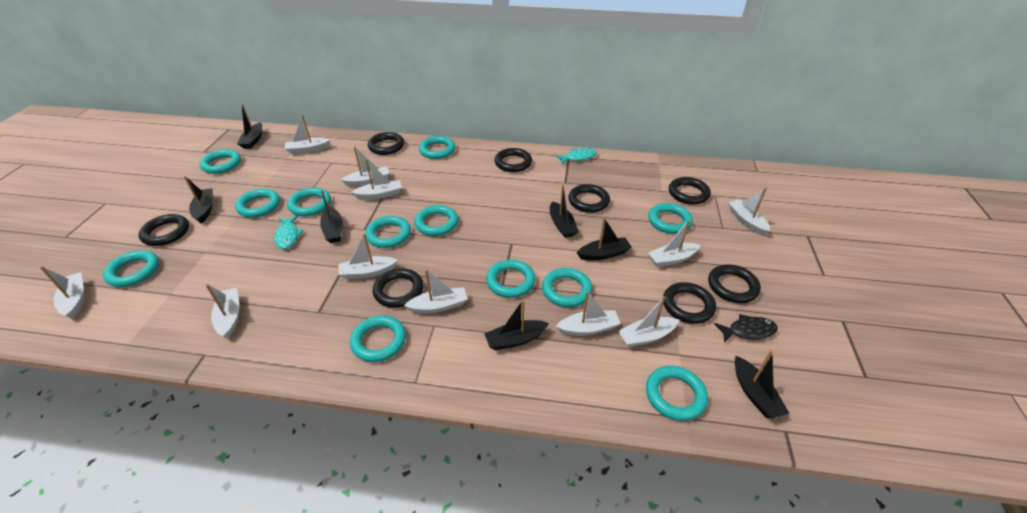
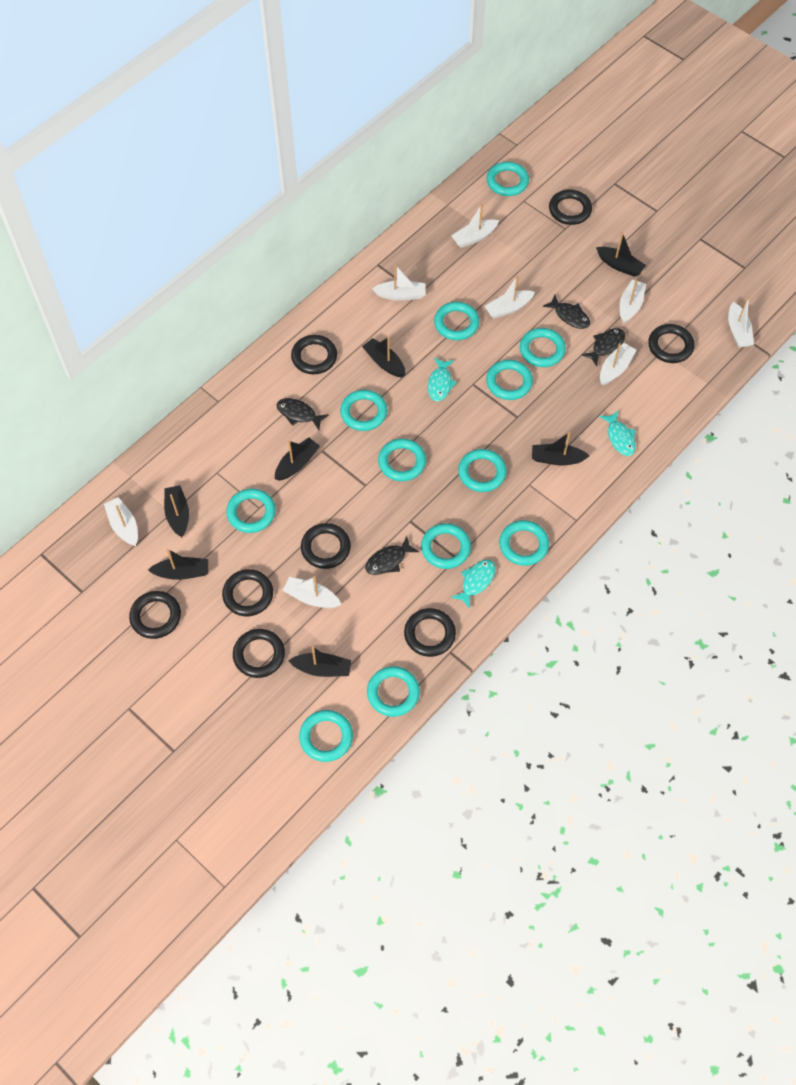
black fish: 1 -> 4
turquoise fish: 2 -> 3
white boat: 11 -> 8

